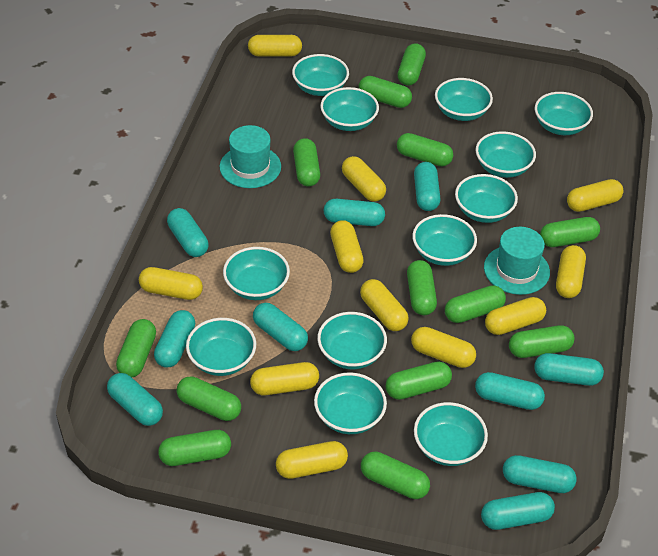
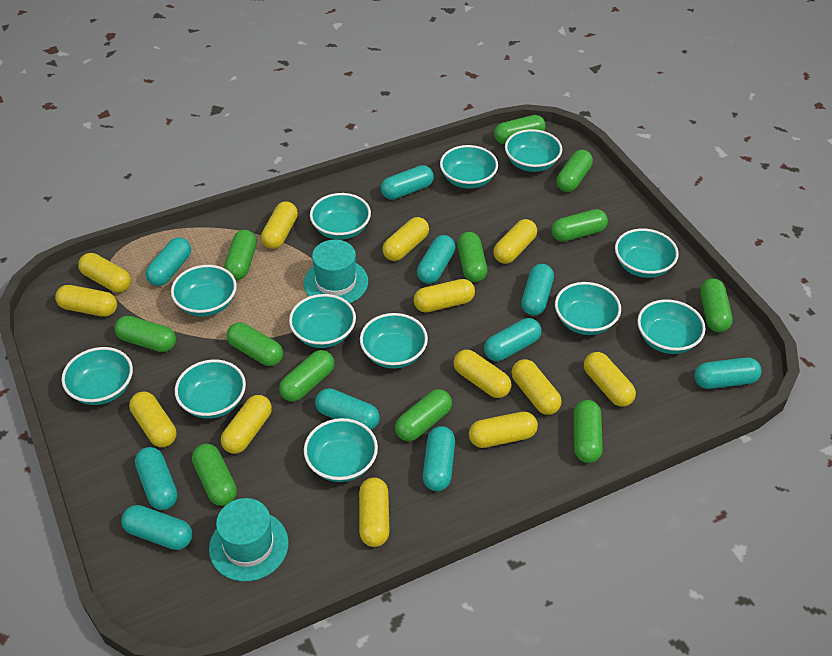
green capsule: 13 -> 12
yellow capsule: 11 -> 13

